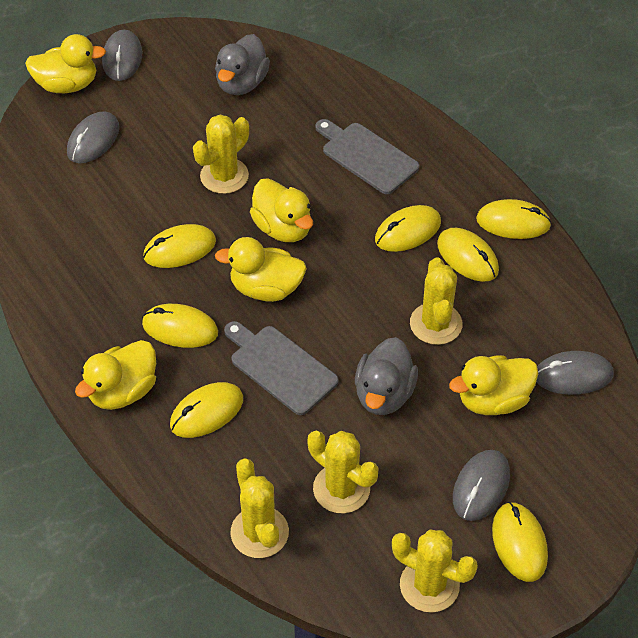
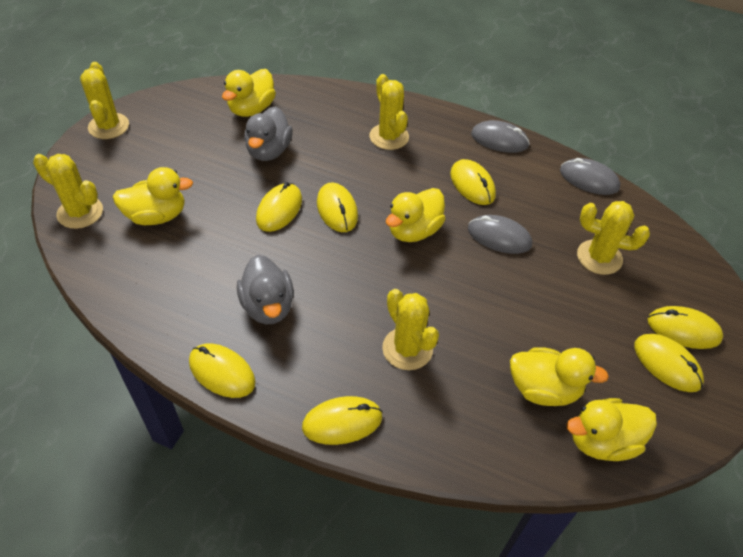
grey cutting board: 2 -> 0
grey mouse: 4 -> 3

